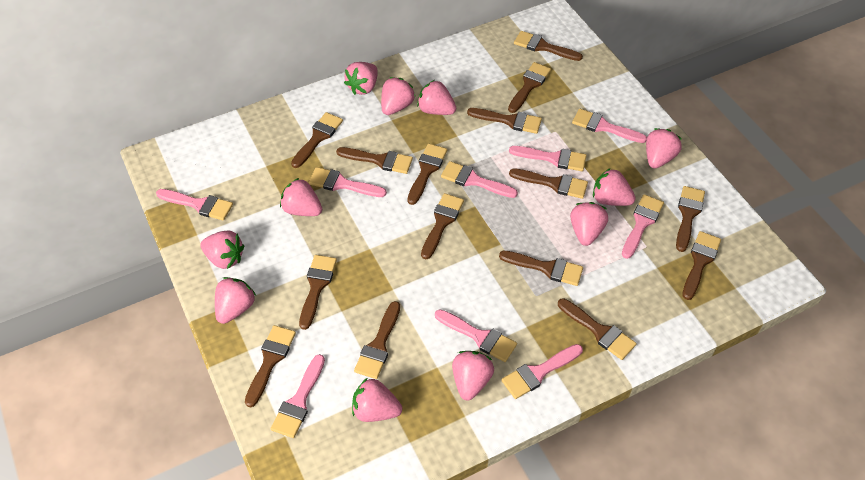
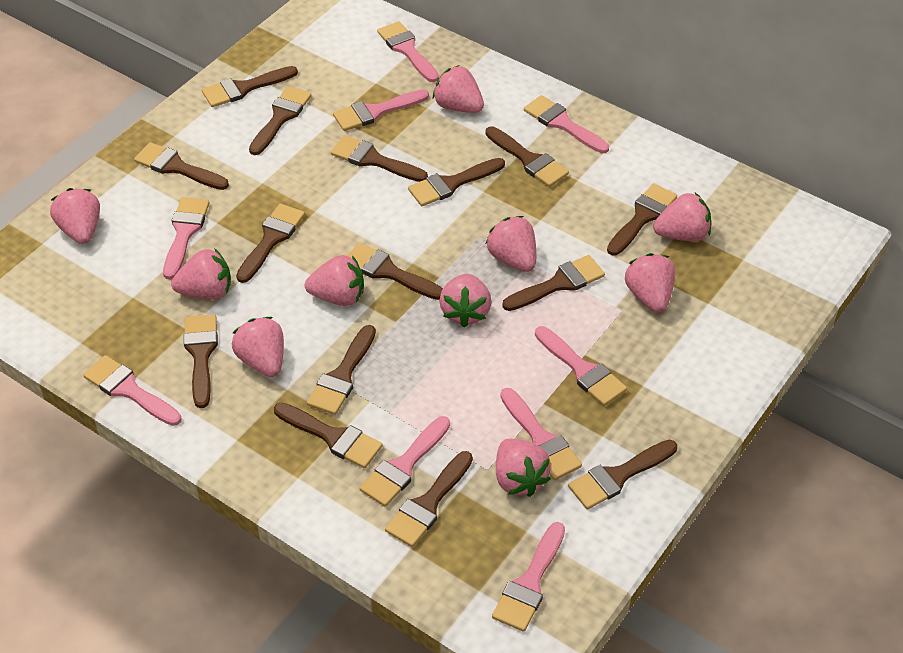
pink strawberry: 11 -> 10

